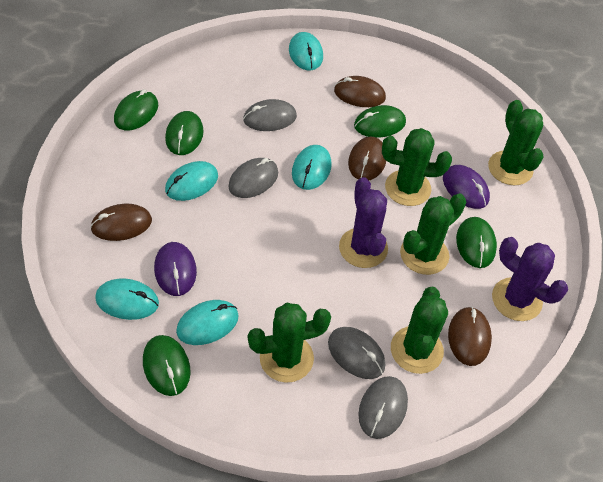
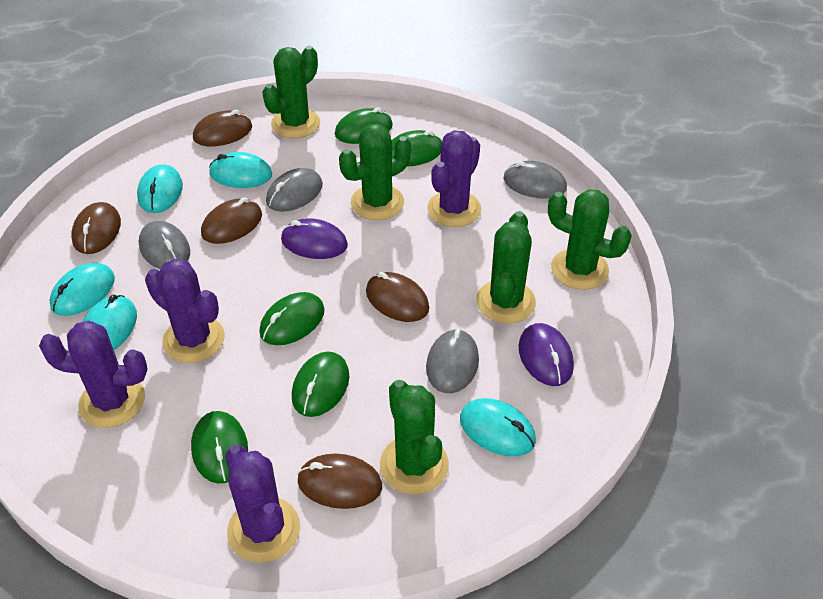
brown mouse: 4 -> 5
purple cactus: 2 -> 4

